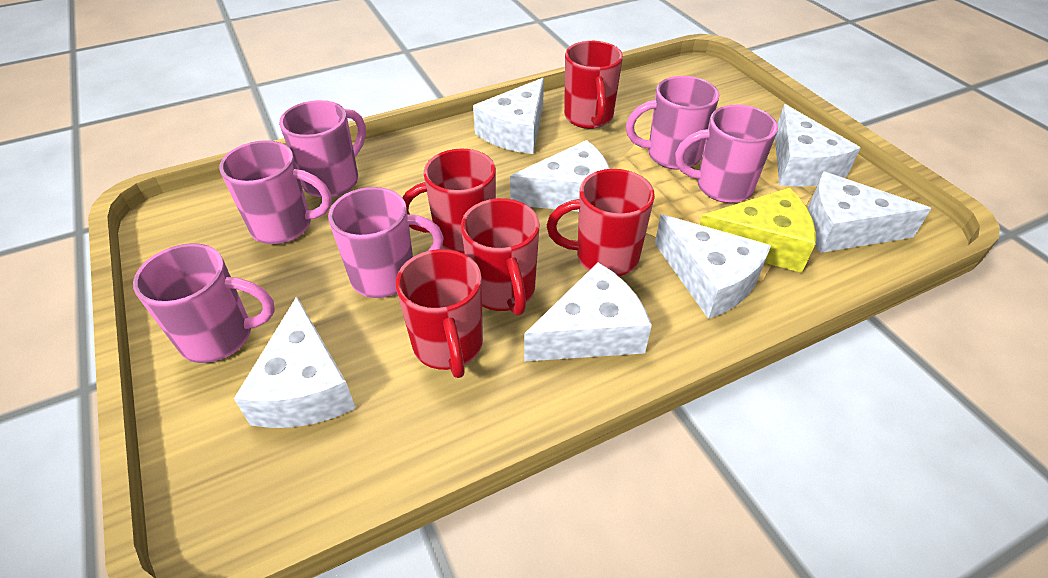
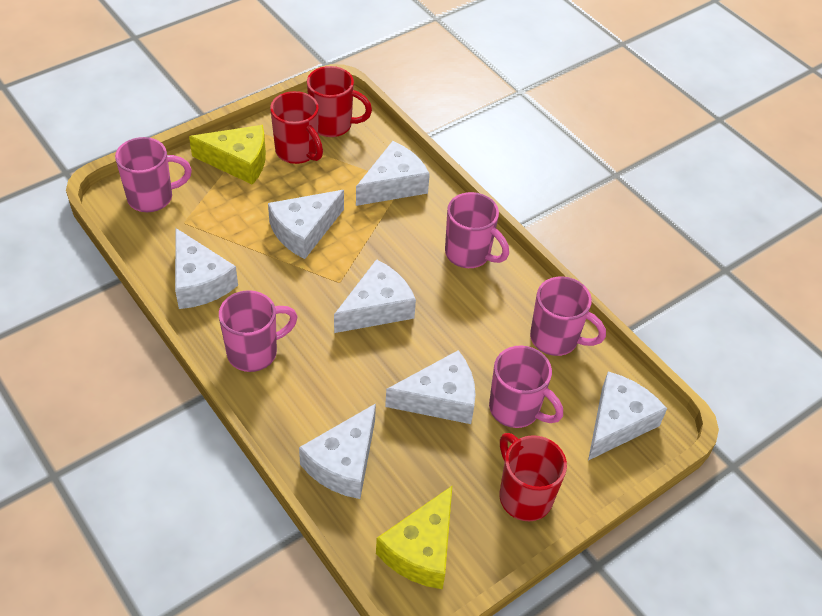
pink mug: 6 -> 5
red mug: 5 -> 3
yellow cheese: 1 -> 2

